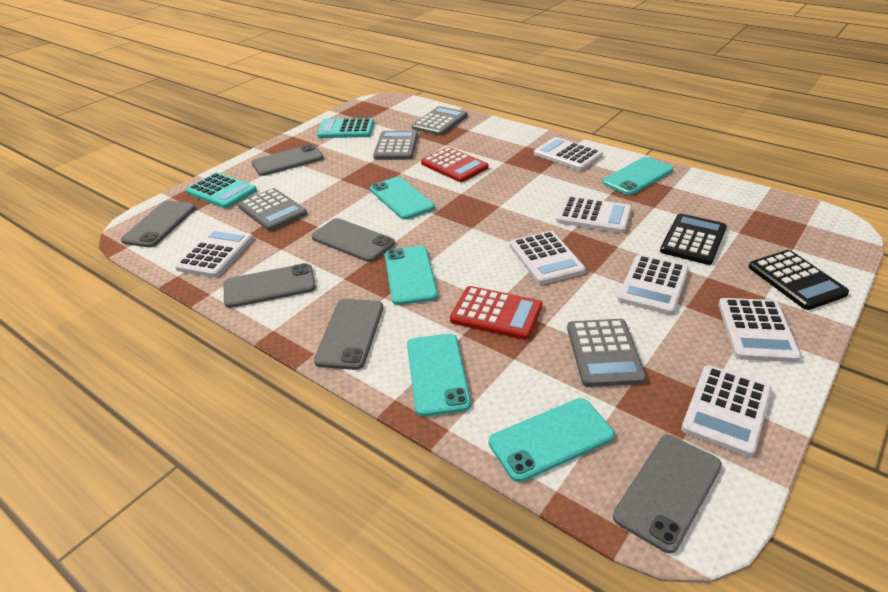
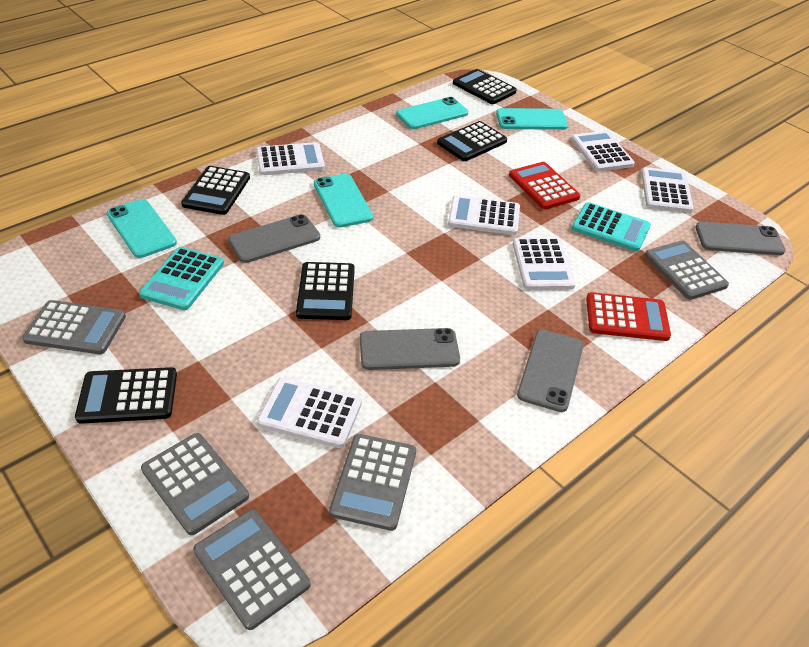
black calculator: 2 -> 5
grey calculator: 4 -> 5
grey phone: 6 -> 4
turquoise phone: 5 -> 4
white calculator: 7 -> 6

